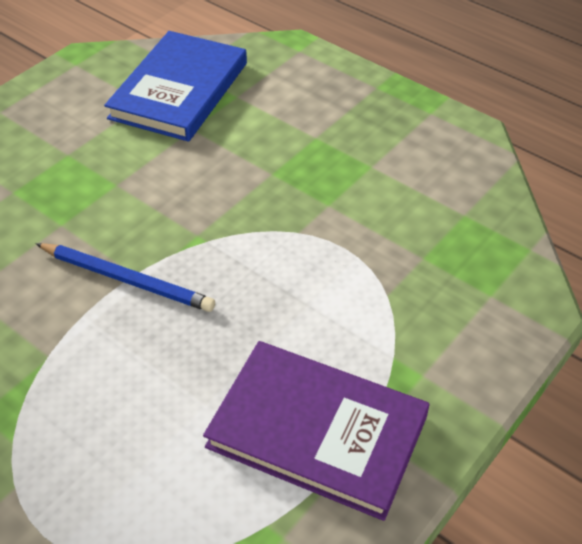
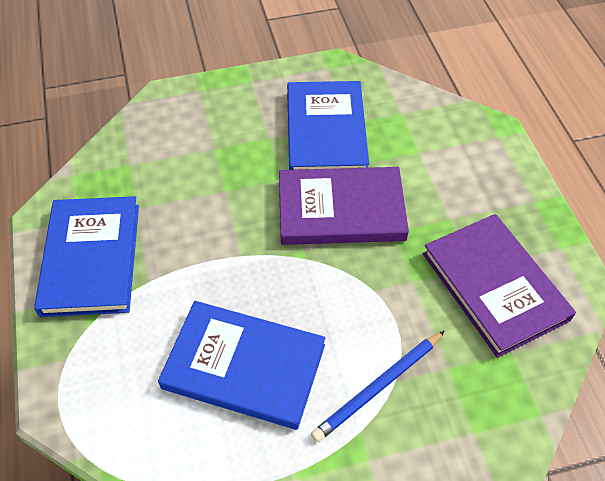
blue book: 1 -> 3
purple book: 1 -> 2

